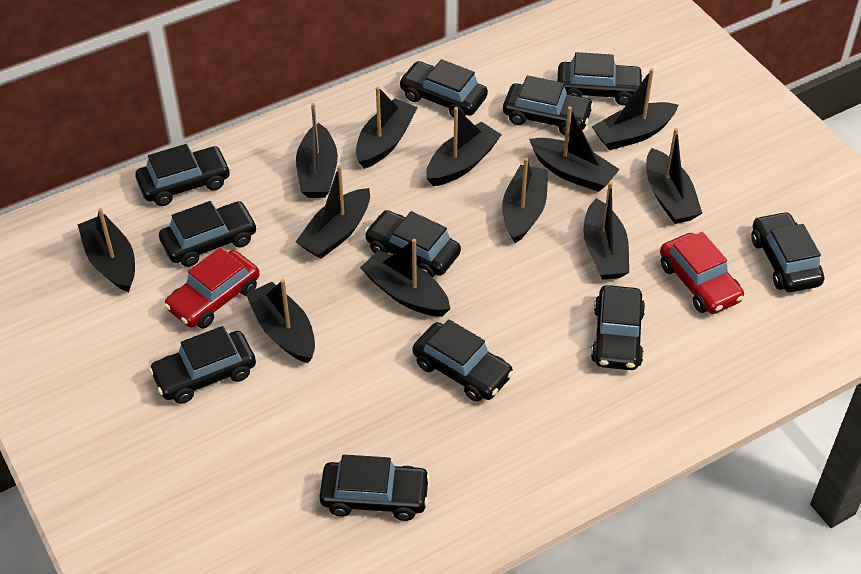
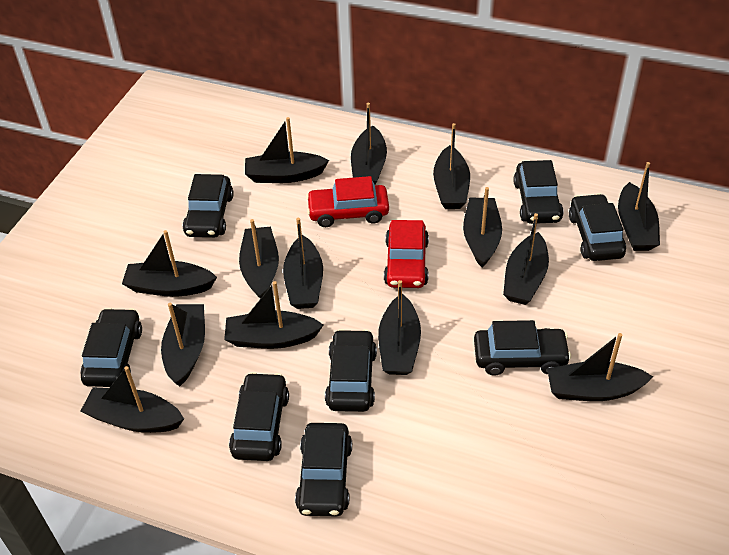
black boat: 12 -> 14
black car: 11 -> 8

